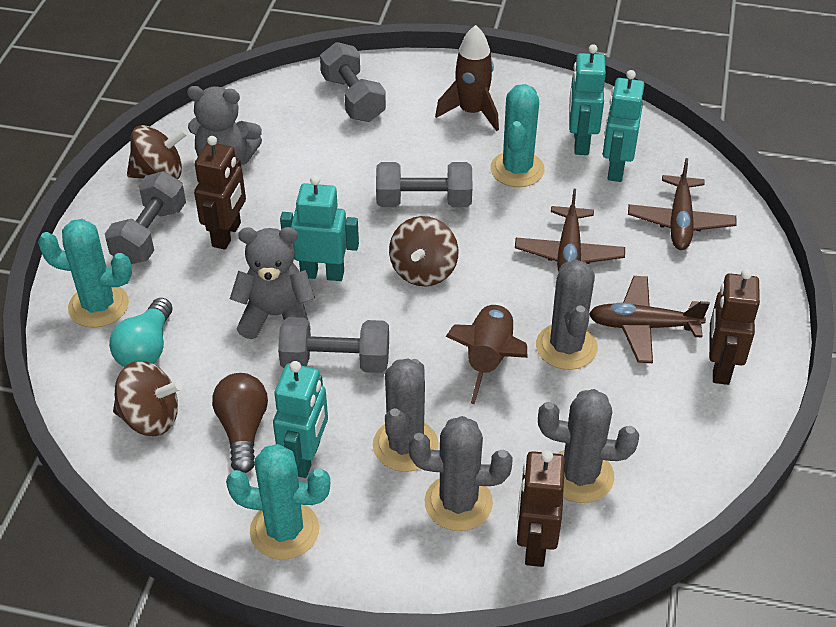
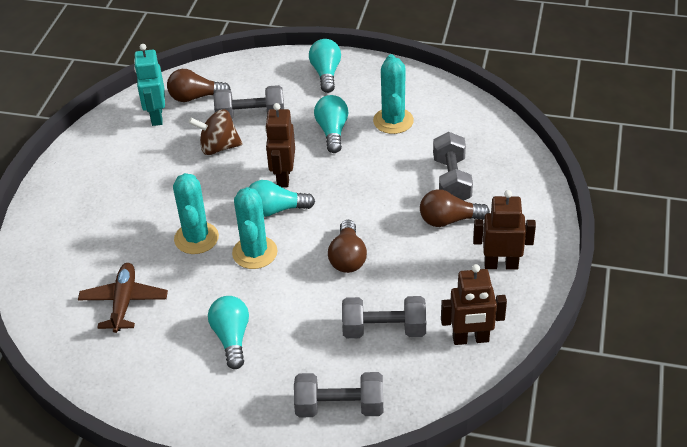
brown light bulb: 1 -> 3
brown plane: 3 -> 1
brown rocket: 2 -> 0
brown spinning top: 3 -> 1
grey cactus: 4 -> 0
grey teddy bear: 2 -> 0
turquoise light bulb: 1 -> 4
turquoise robot: 4 -> 1

